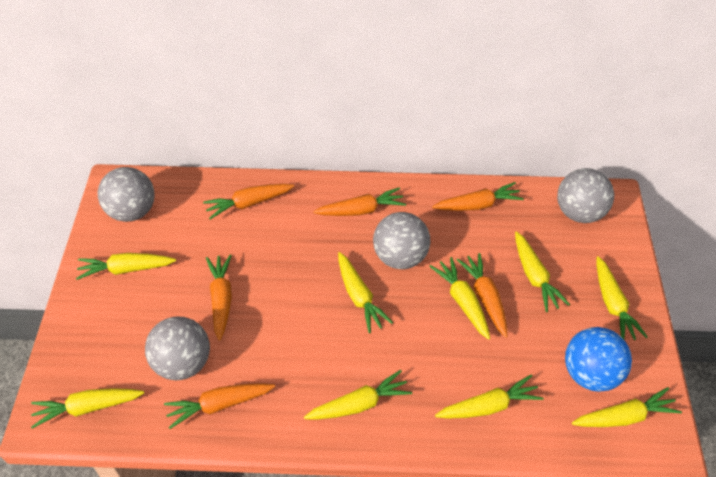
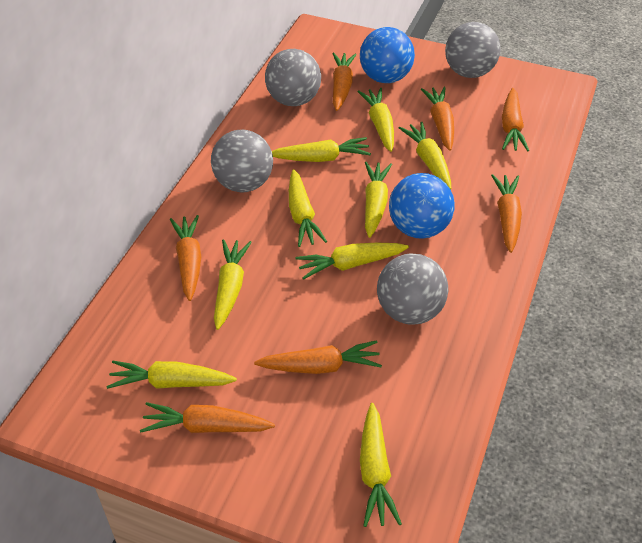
blue ball: 1 -> 2
orange carrot: 6 -> 7

